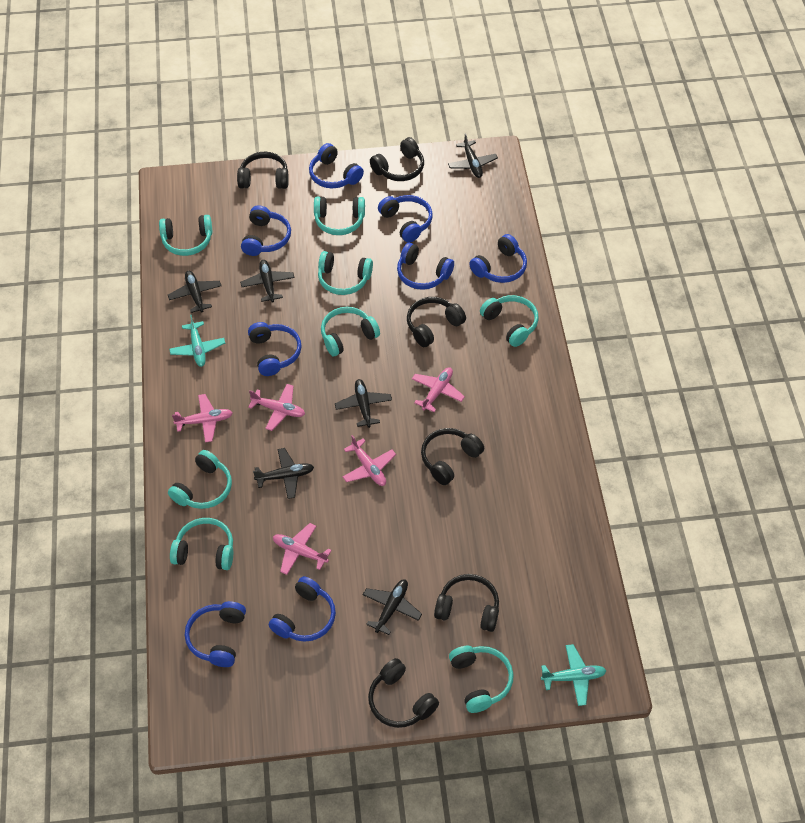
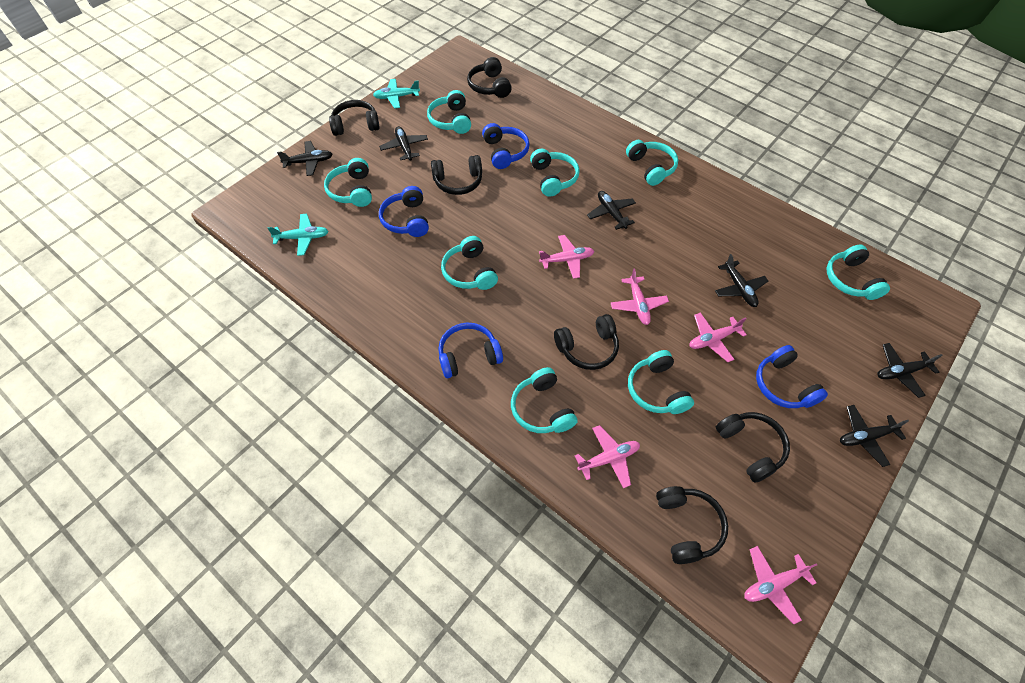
blue headphones: 8 -> 4

